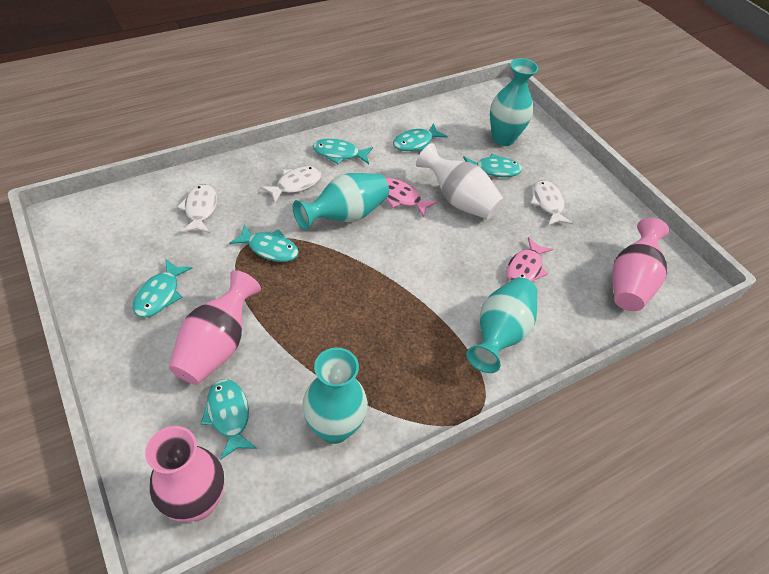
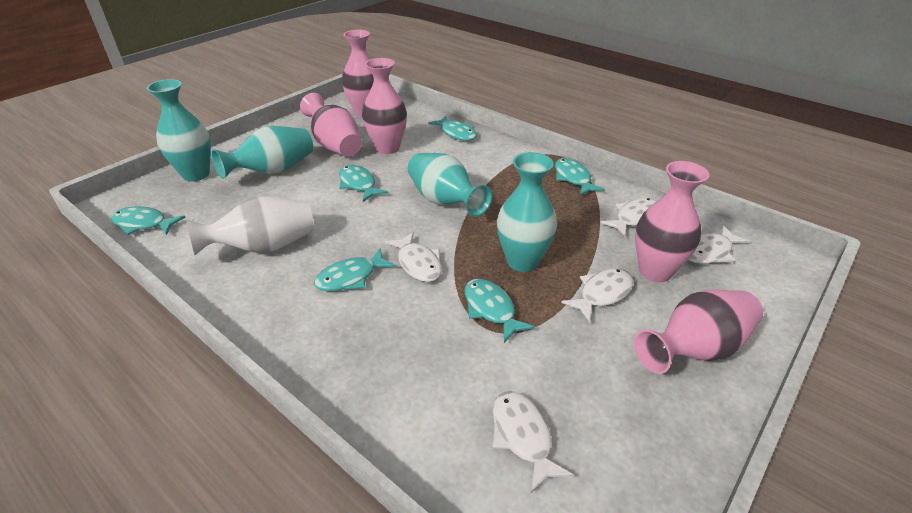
pink fish: 2 -> 0
pink vase: 3 -> 5
white fish: 3 -> 5

